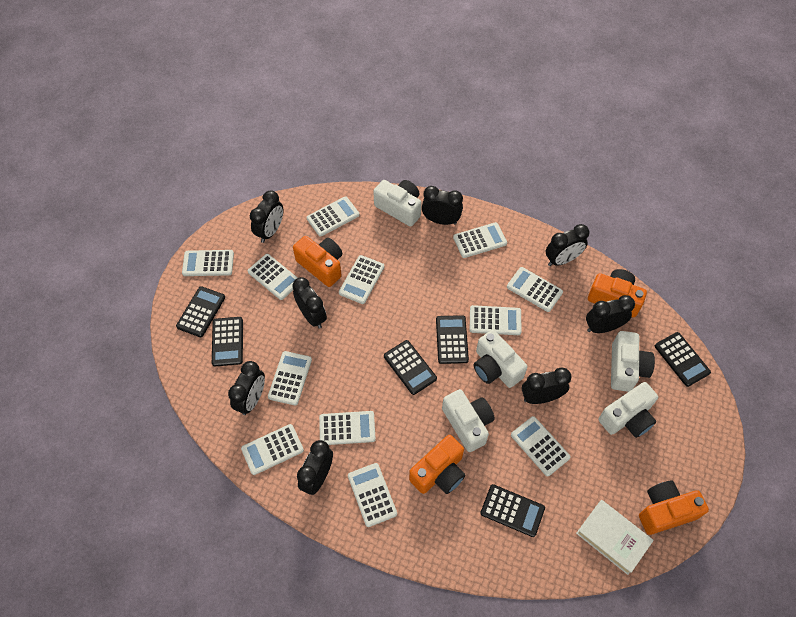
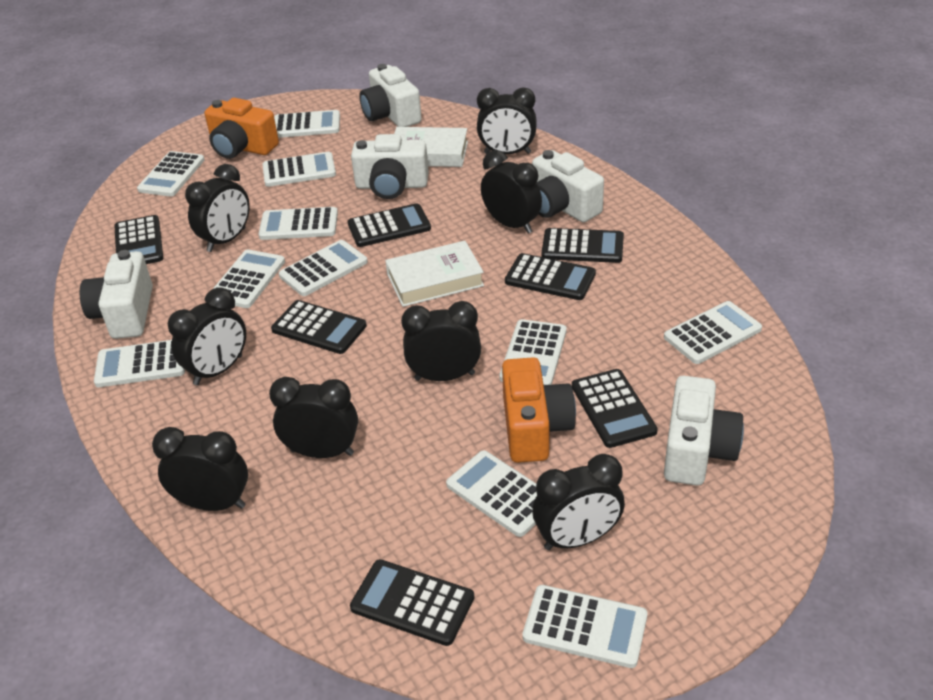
black calculator: 6 -> 7
orange camera: 4 -> 2
white book: 1 -> 2
white calculator: 12 -> 11

